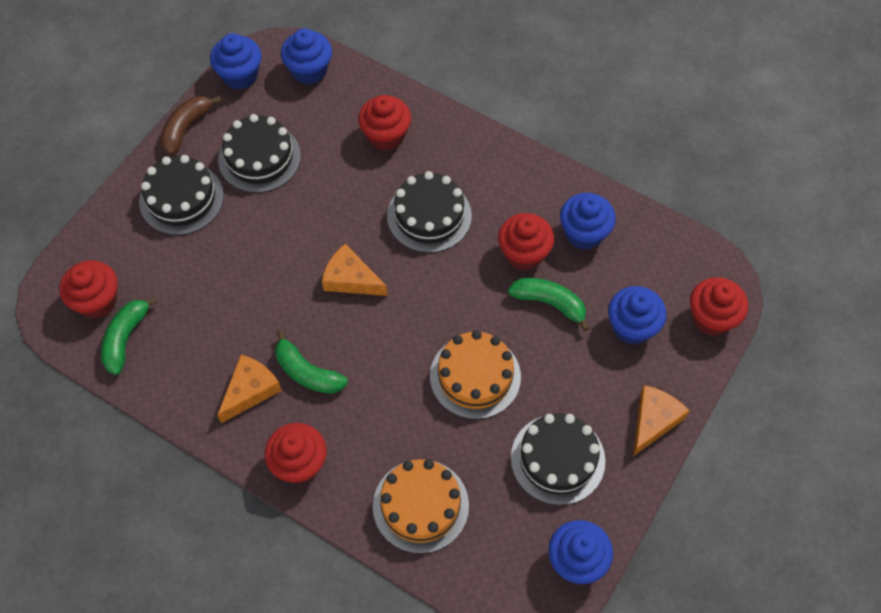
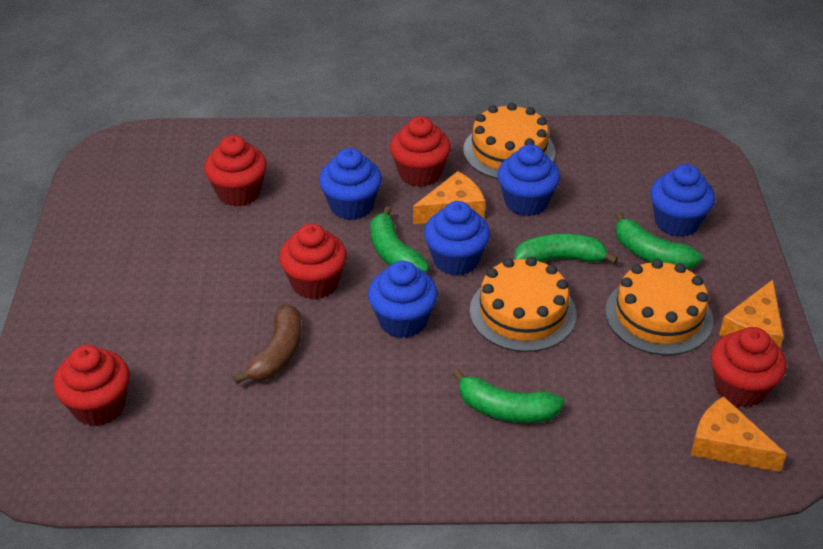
black cake: 4 -> 0
green banana: 3 -> 4
orange cake: 2 -> 3

